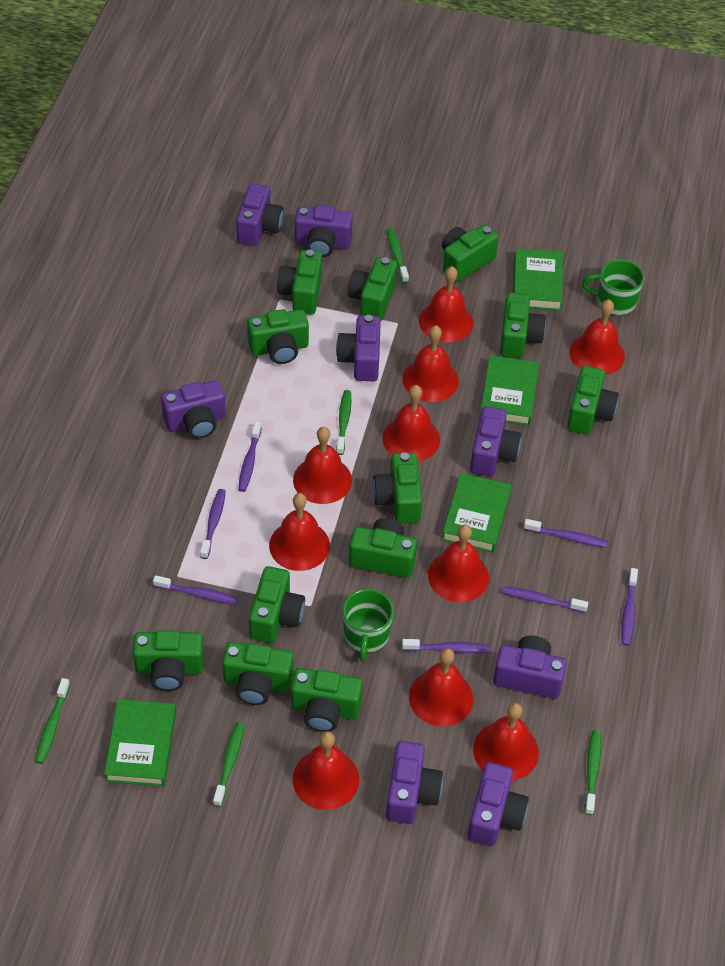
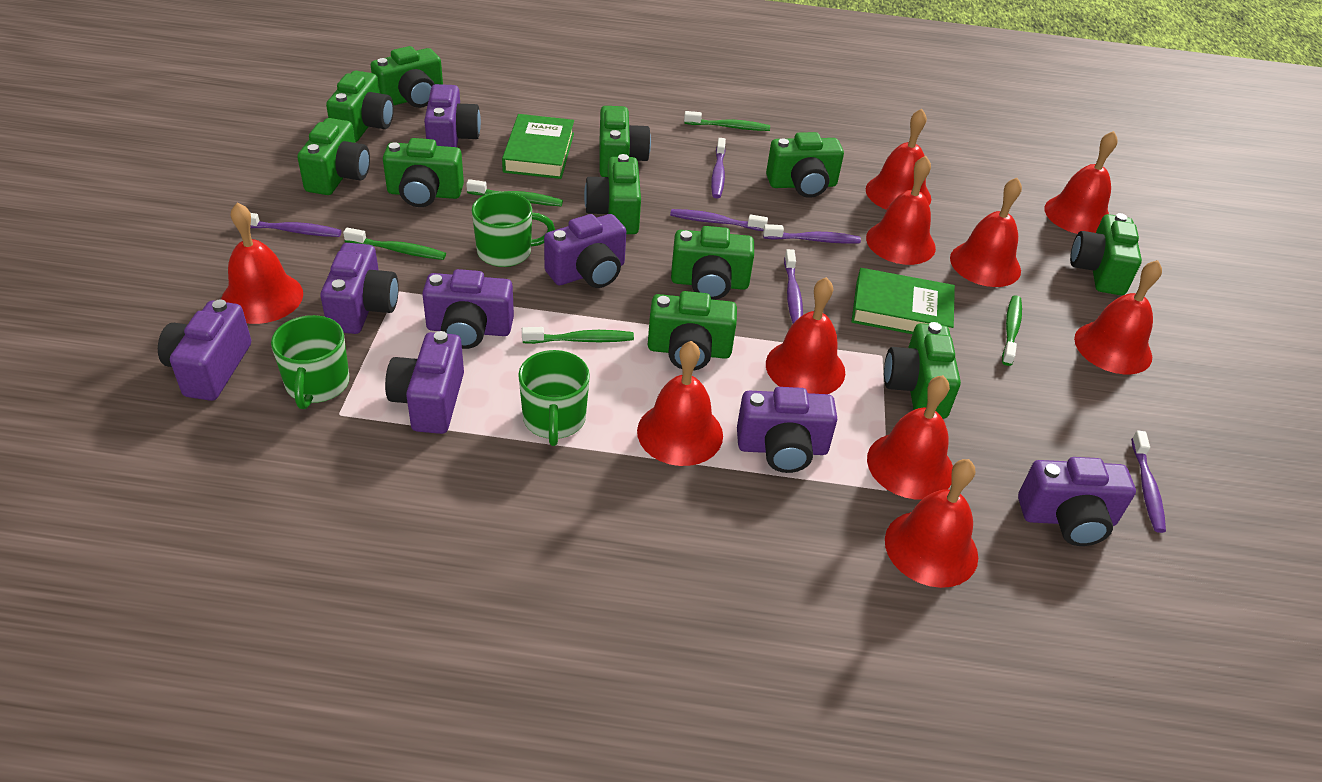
green book: 4 -> 2
green camera: 12 -> 11
green mug: 2 -> 3
purple toothbrush: 7 -> 6

